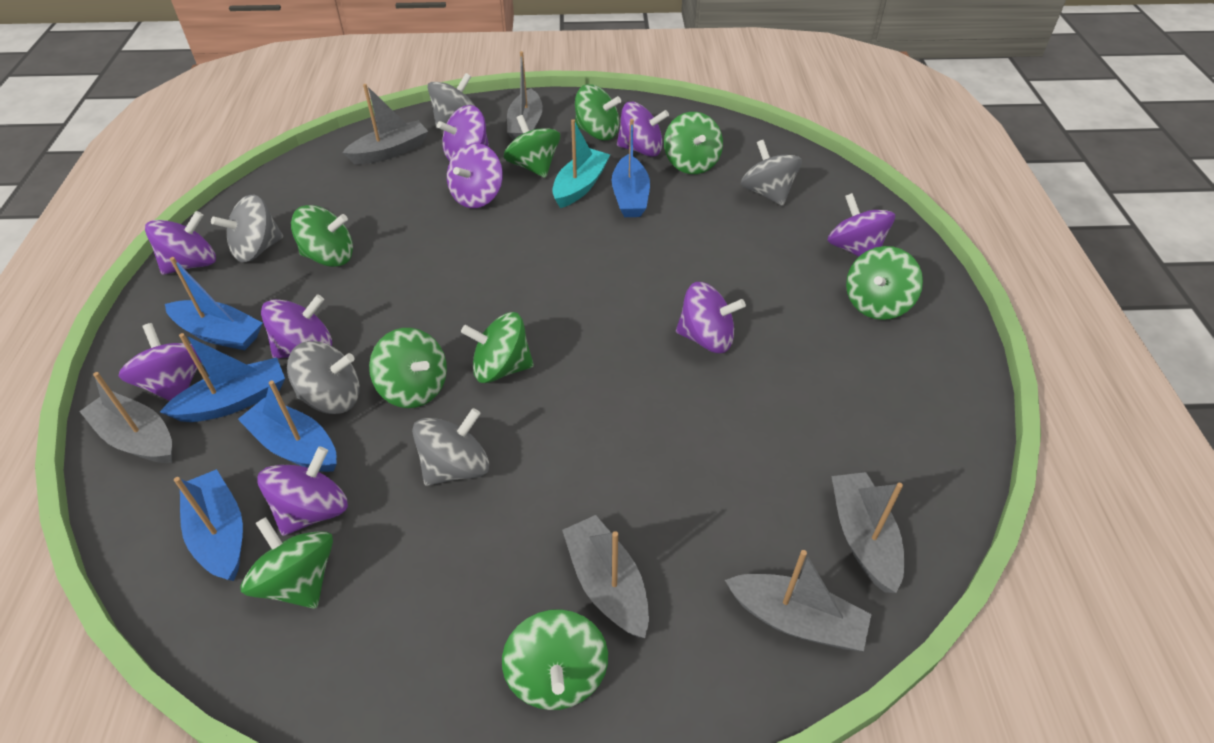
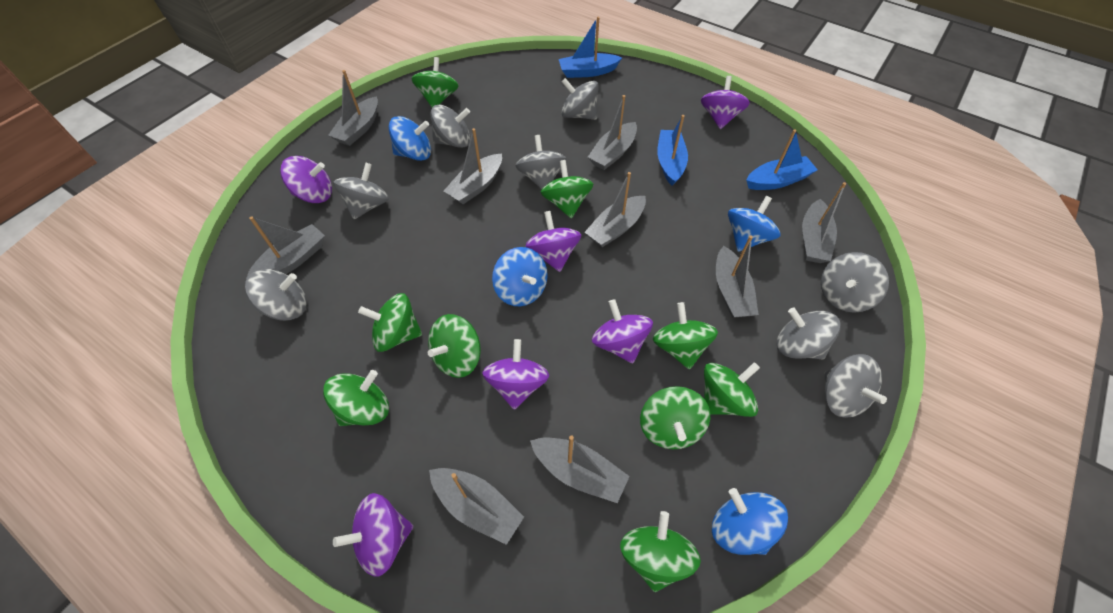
blue boat: 5 -> 3
blue spinning top: 0 -> 4
grey boat: 6 -> 9
grey spinning top: 5 -> 8
purple spinning top: 9 -> 6
turquoise boat: 1 -> 0

